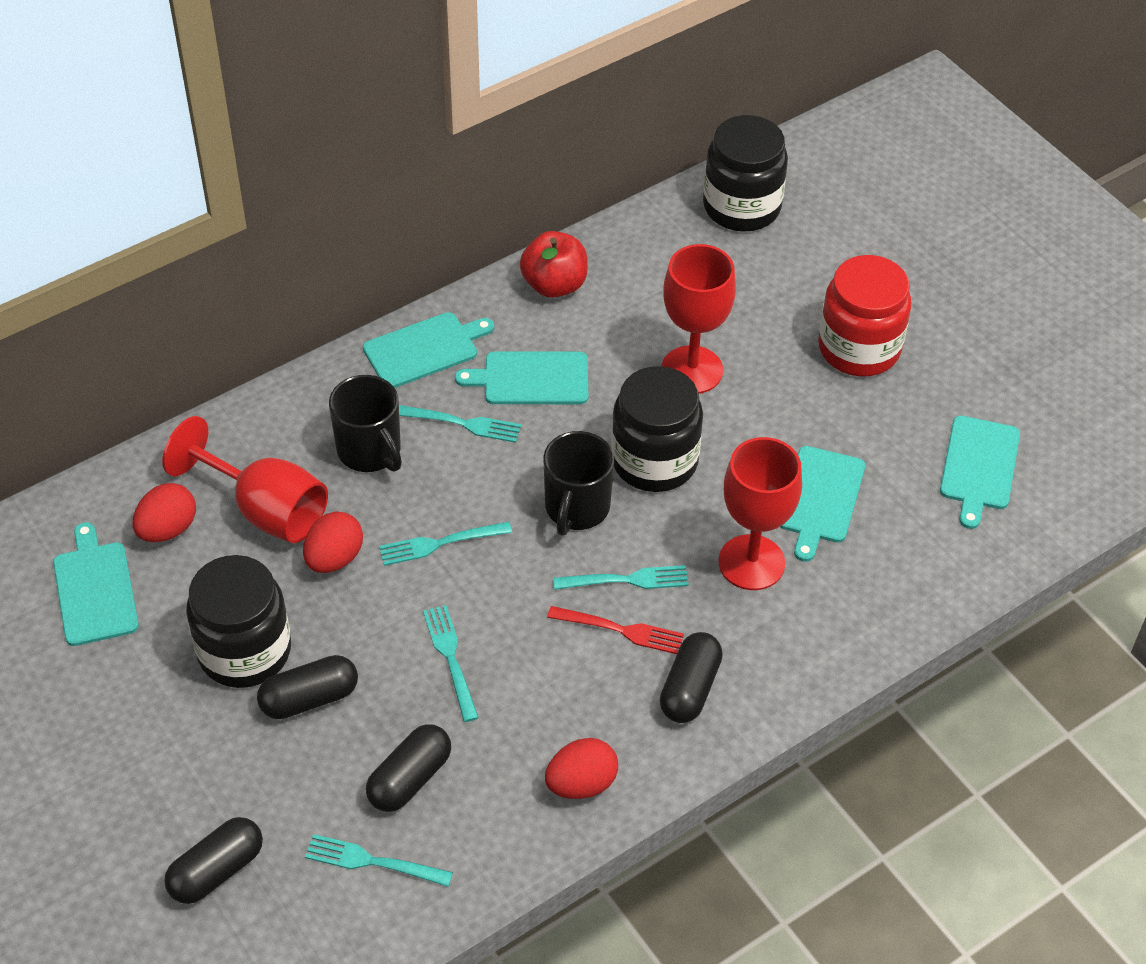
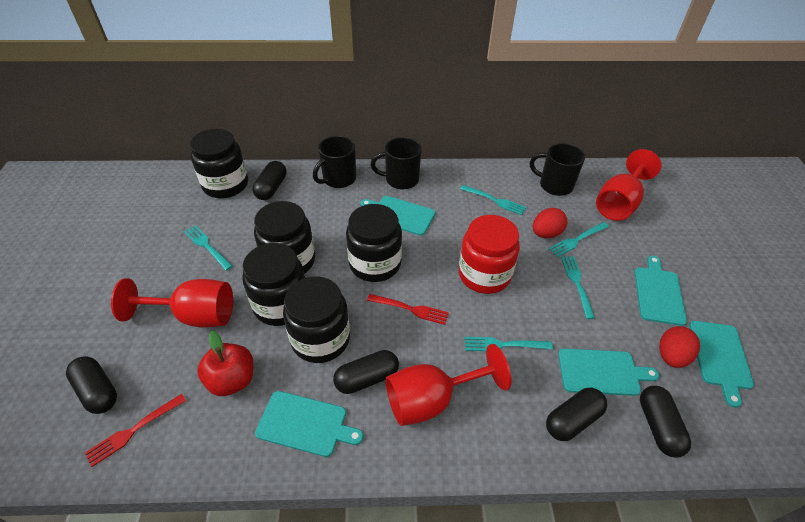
black capsule: 4 -> 5
black jar: 3 -> 5
black mug: 2 -> 3
red egg: 3 -> 2
red fork: 1 -> 2

